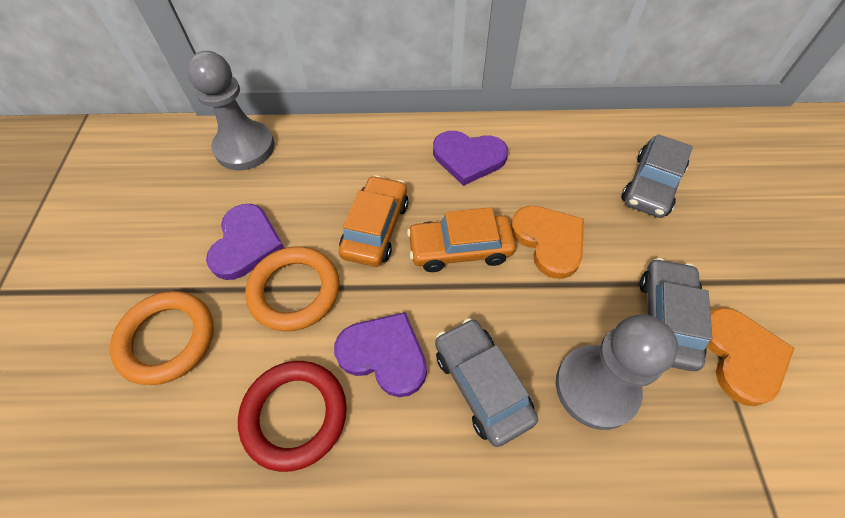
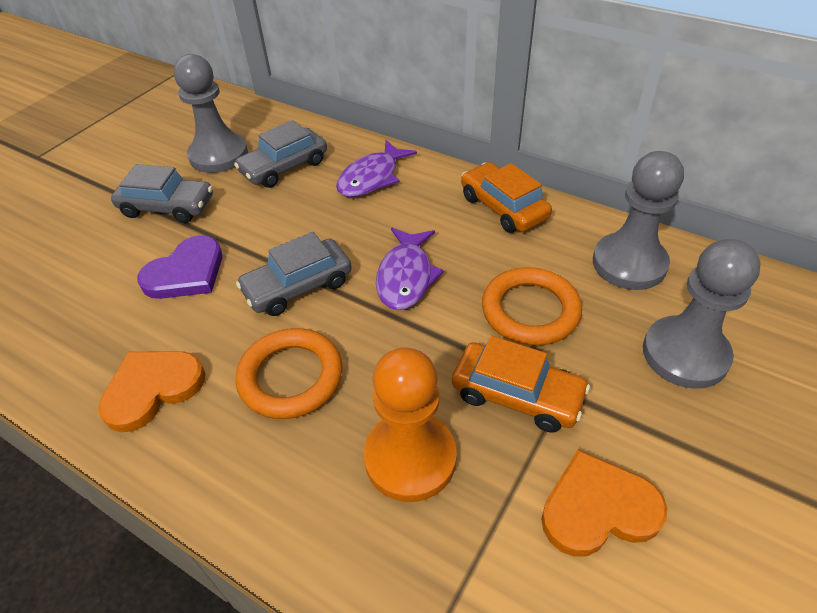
grey pawn: 2 -> 3
orange pawn: 0 -> 1
purple fish: 0 -> 2
purple heart: 3 -> 1
red ring: 1 -> 0

